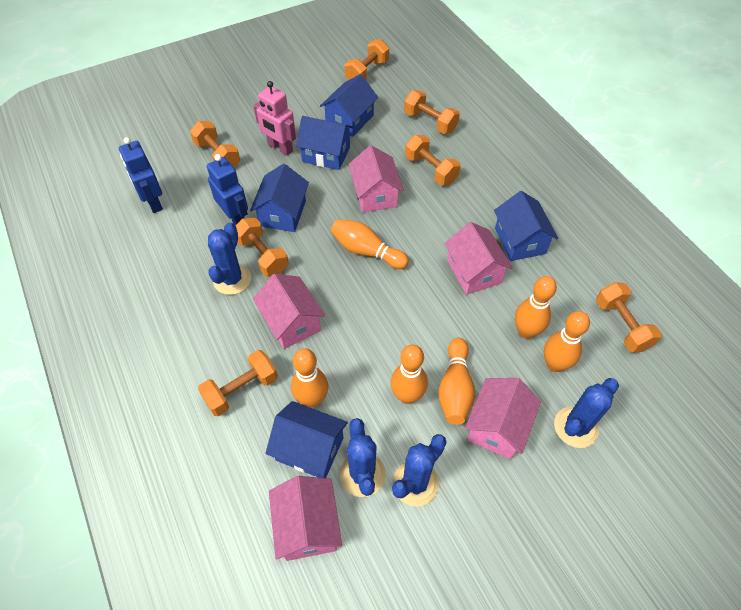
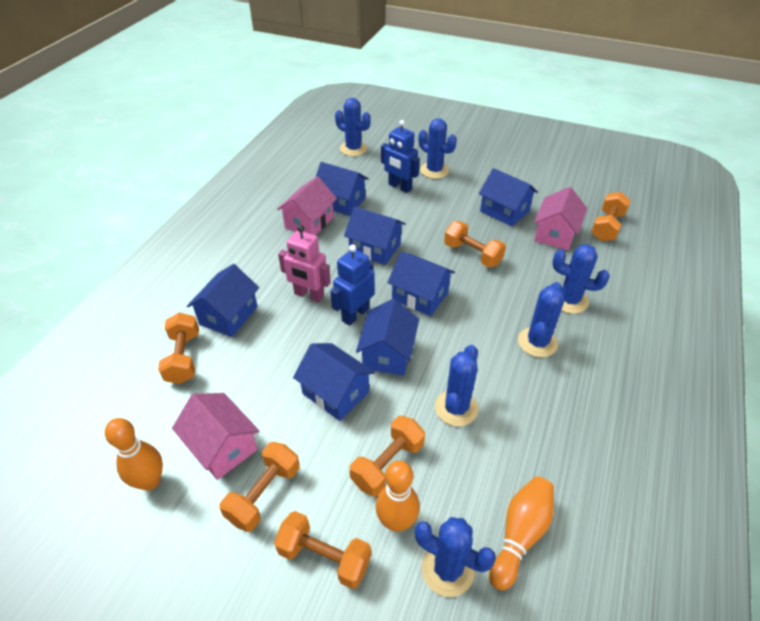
blue cactus: 4 -> 6
blue house: 5 -> 7
orange bowling pin: 6 -> 3
orange dumbbell: 7 -> 6
pink house: 5 -> 3

